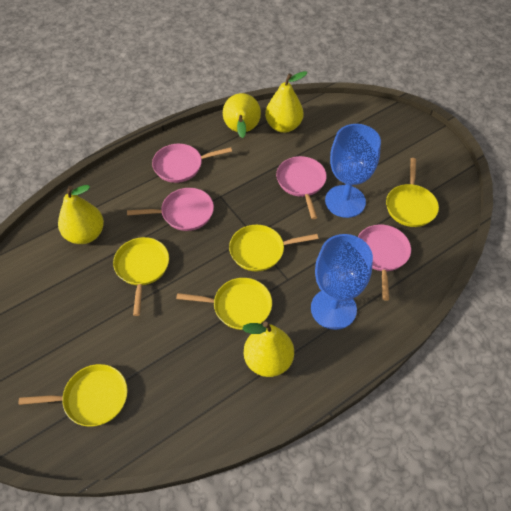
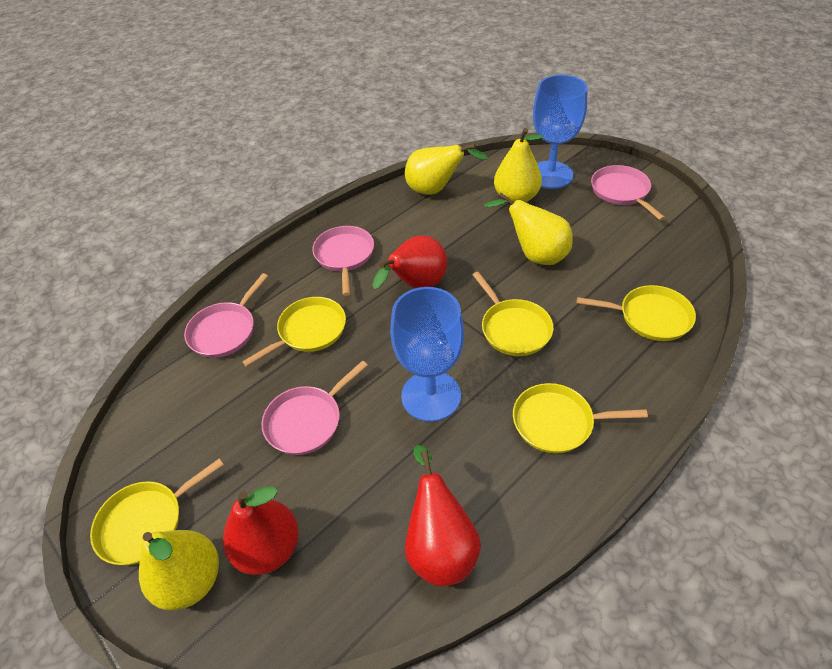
red pear: 0 -> 3

